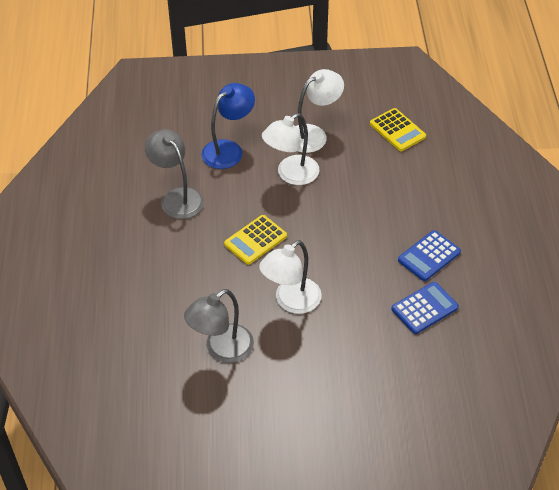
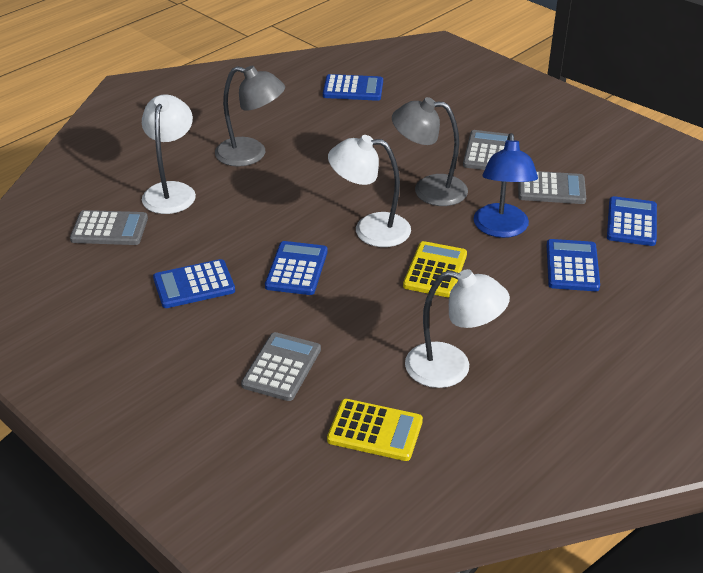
blue calculator: 2 -> 5
grey calculator: 0 -> 4

